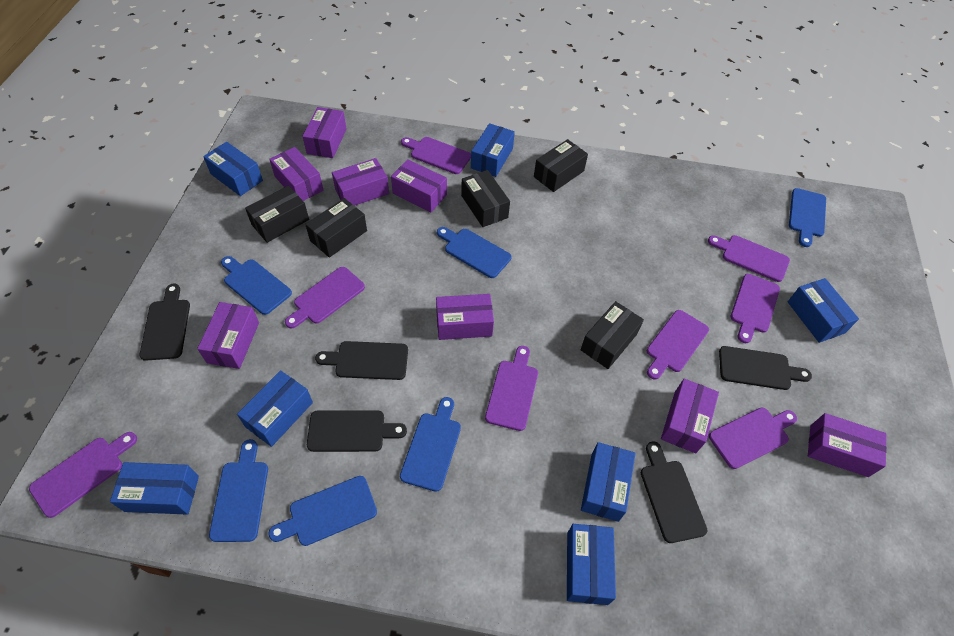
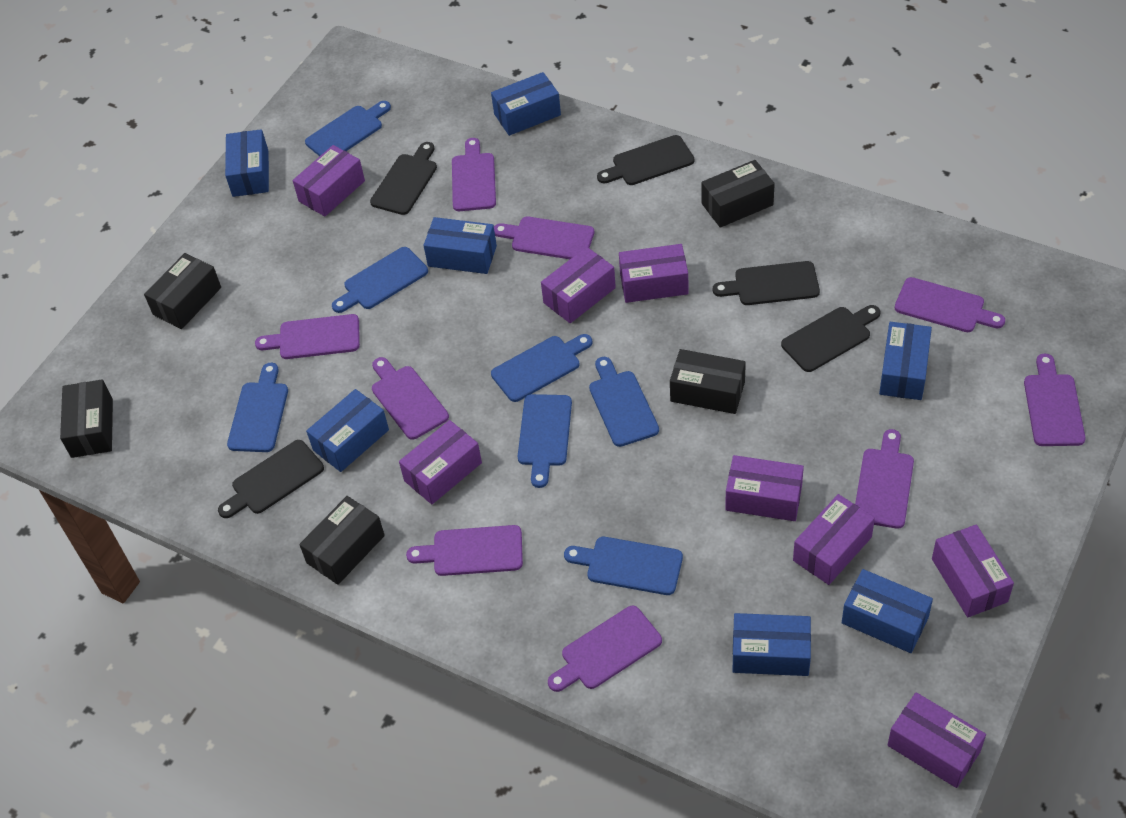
blue cutting board: 6 -> 7
purple cutting board: 8 -> 9

